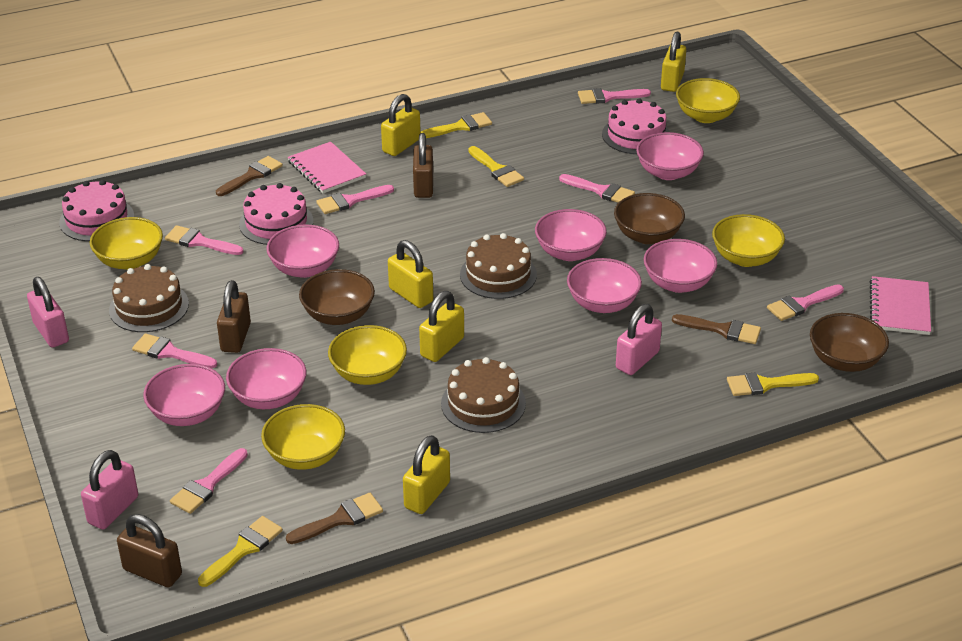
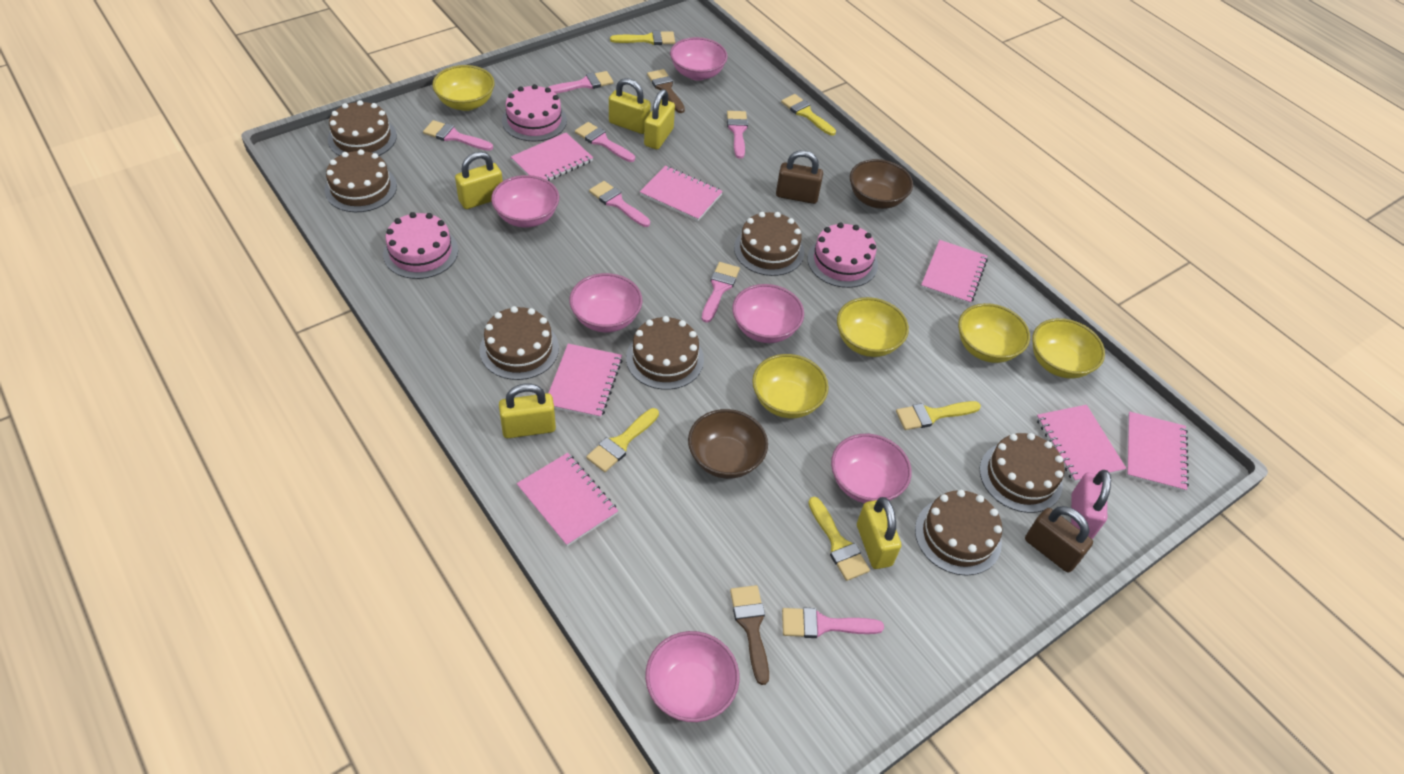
brown bowl: 3 -> 2
brown brush: 3 -> 2
brown cake: 3 -> 7
brown padlock: 3 -> 2
pink bowl: 7 -> 6
pink notebook: 2 -> 7
pink padlock: 3 -> 1
yellow brush: 4 -> 5

